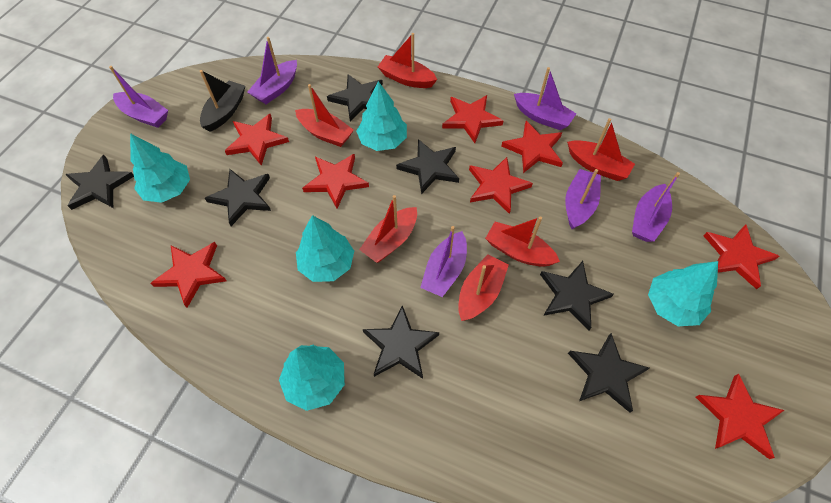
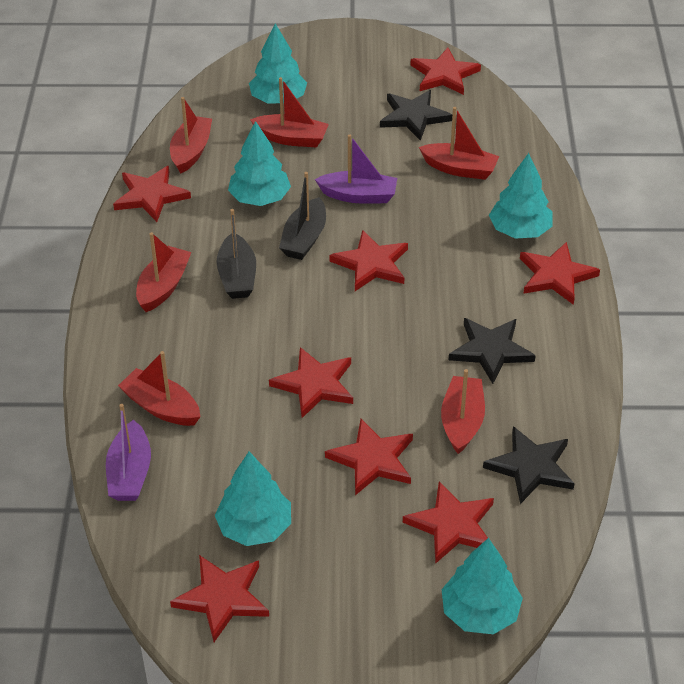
black boat: 1 -> 2
black star: 7 -> 3
purple boat: 6 -> 2

